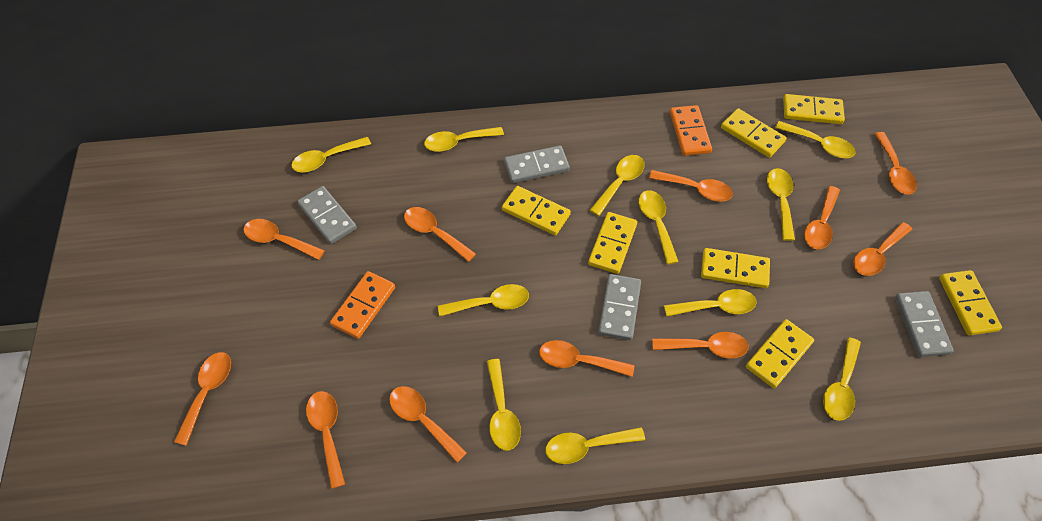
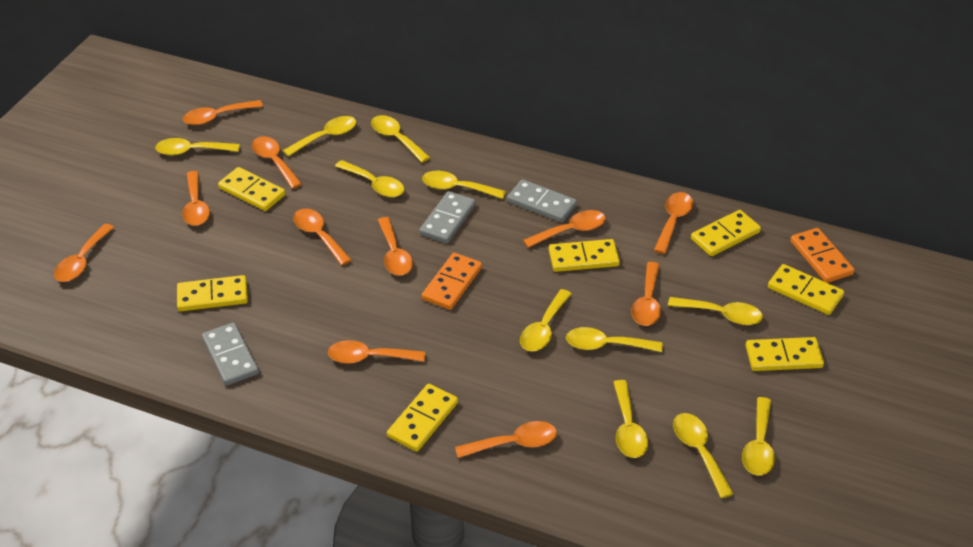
grey domino: 4 -> 3

